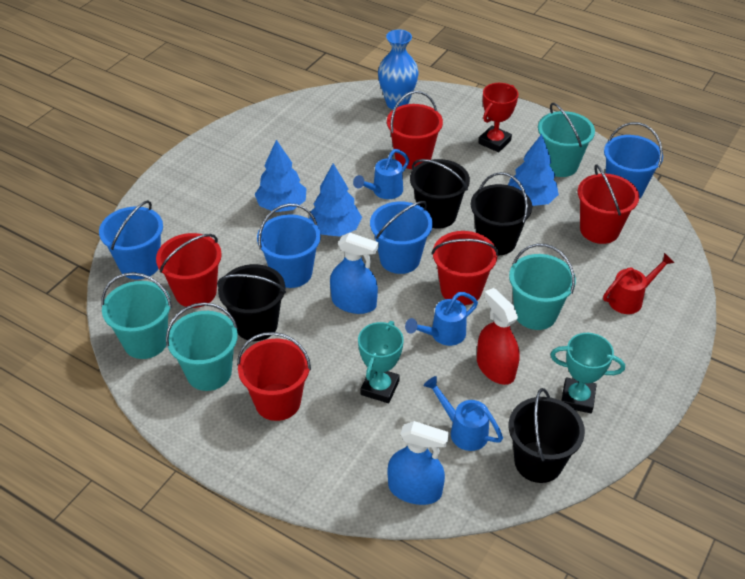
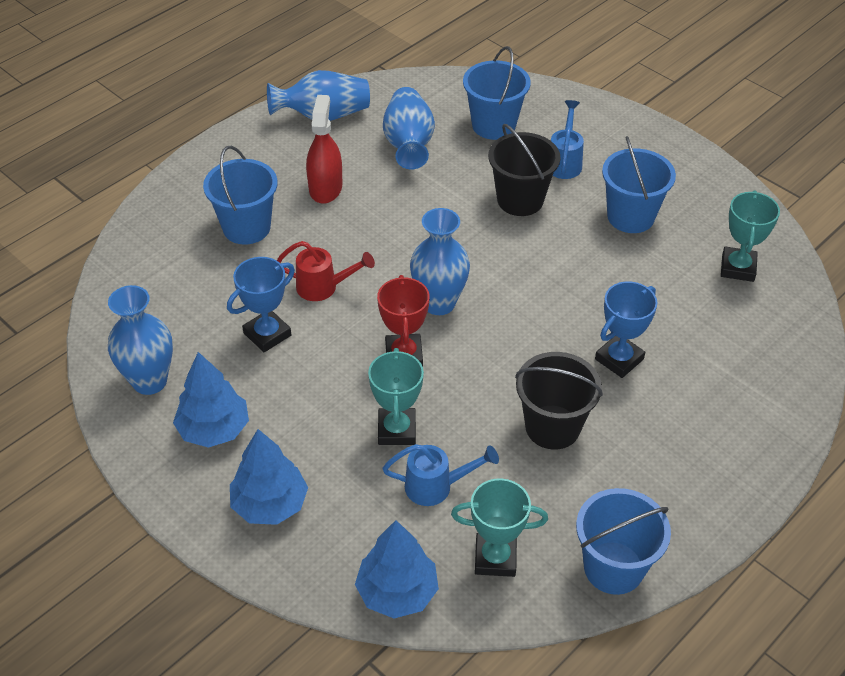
black bucket: 4 -> 2
blue spray bottle: 2 -> 0
blue trophy: 0 -> 2
blue vase: 1 -> 4
blue watering can: 3 -> 2
red bucket: 5 -> 0
turquoise bucket: 4 -> 0
turquoise trophy: 2 -> 3

